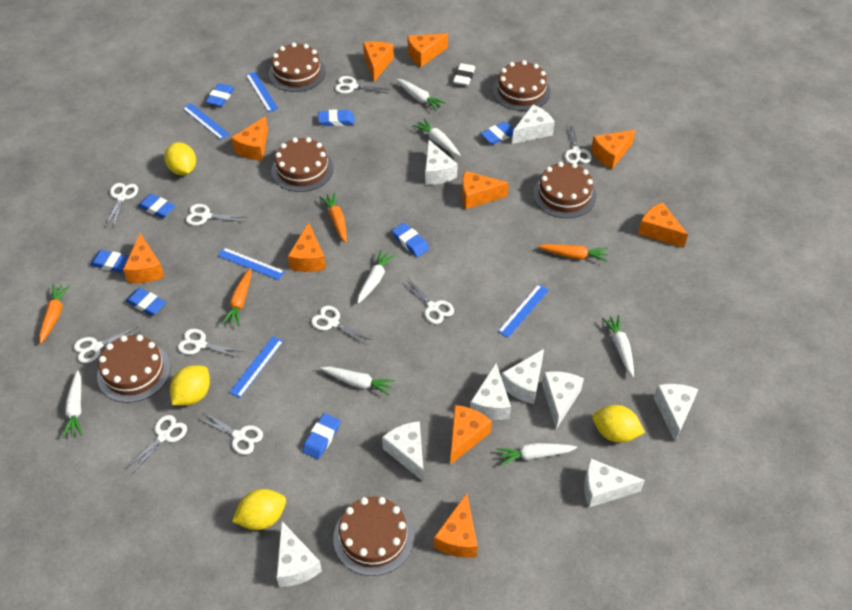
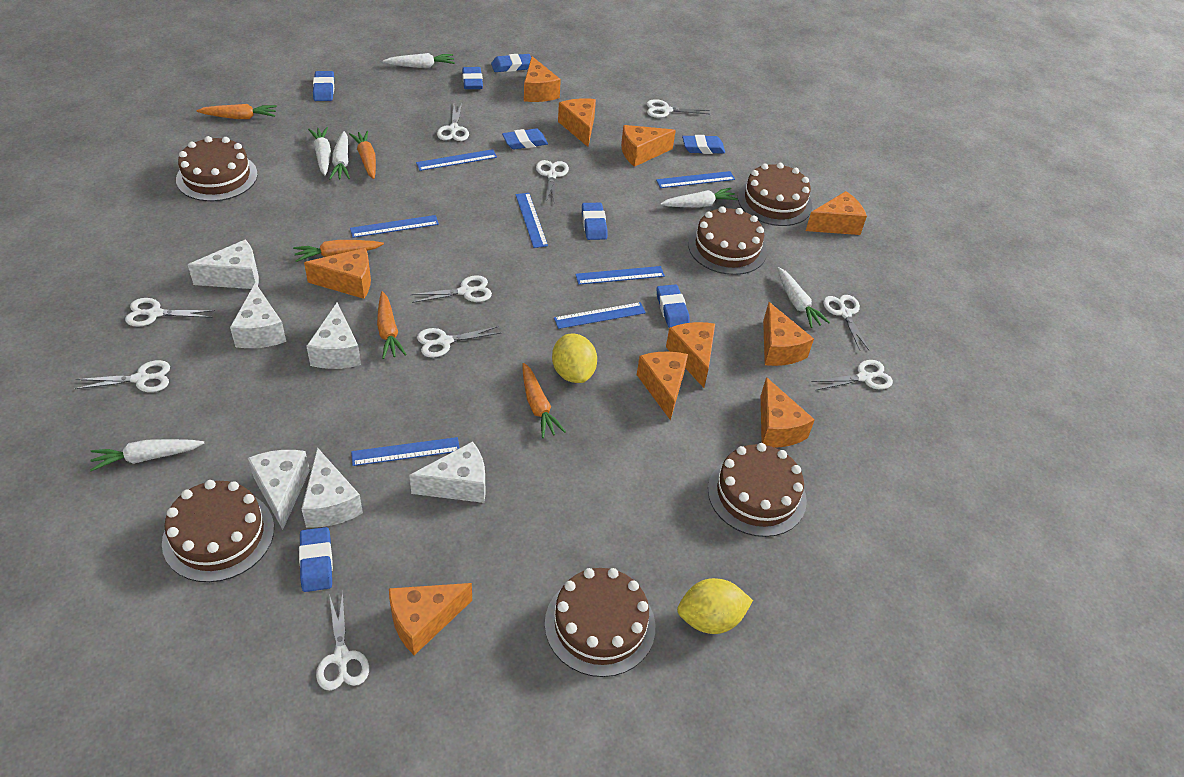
blue ruler: 5 -> 7
orange carrot: 4 -> 5
white carrot: 7 -> 6
white cheese: 9 -> 6
white eraser: 1 -> 0
yellow lemon: 4 -> 2

